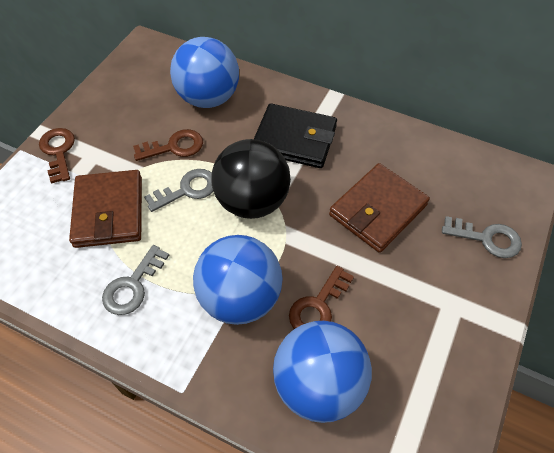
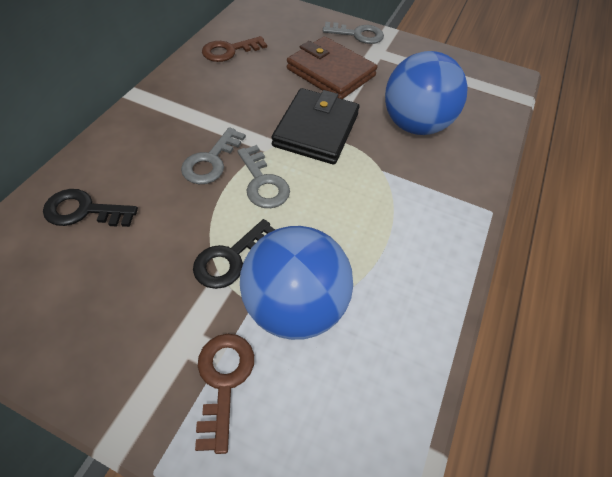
black ball: 1 -> 0
black key: 0 -> 2
blue ball: 3 -> 2
brown key: 3 -> 2
brown wallet: 2 -> 1

